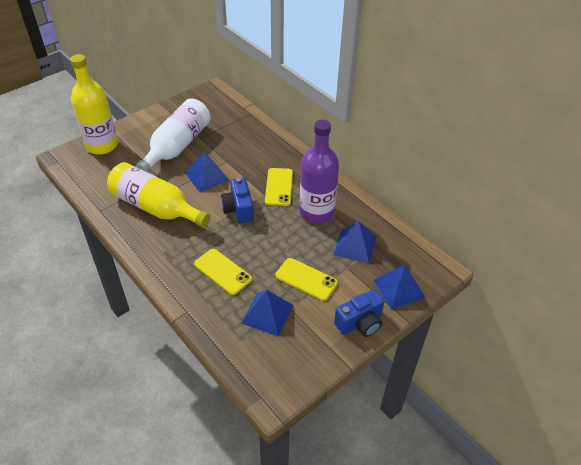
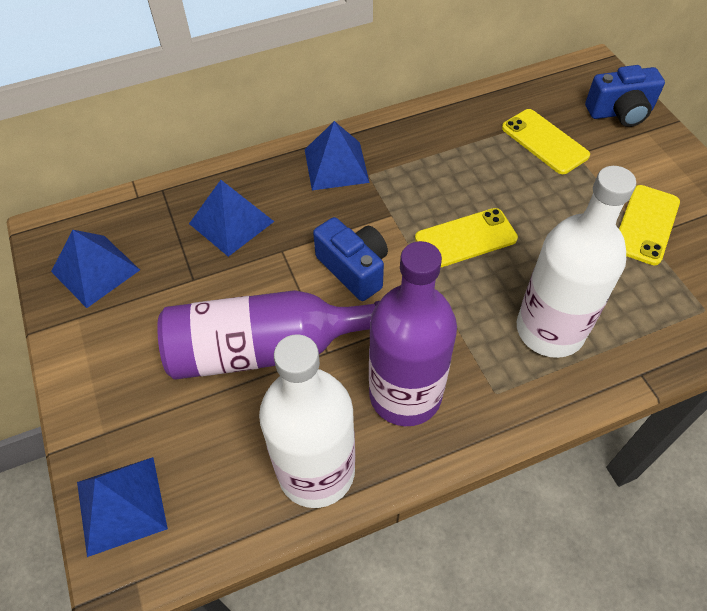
purple bottle: 1 -> 2
white bottle: 1 -> 2
yellow bottle: 2 -> 0

